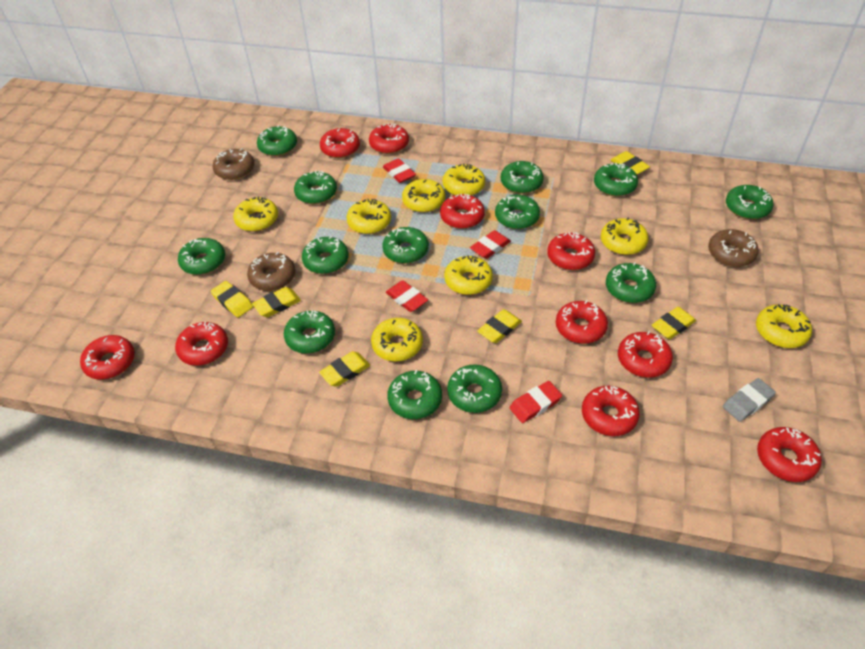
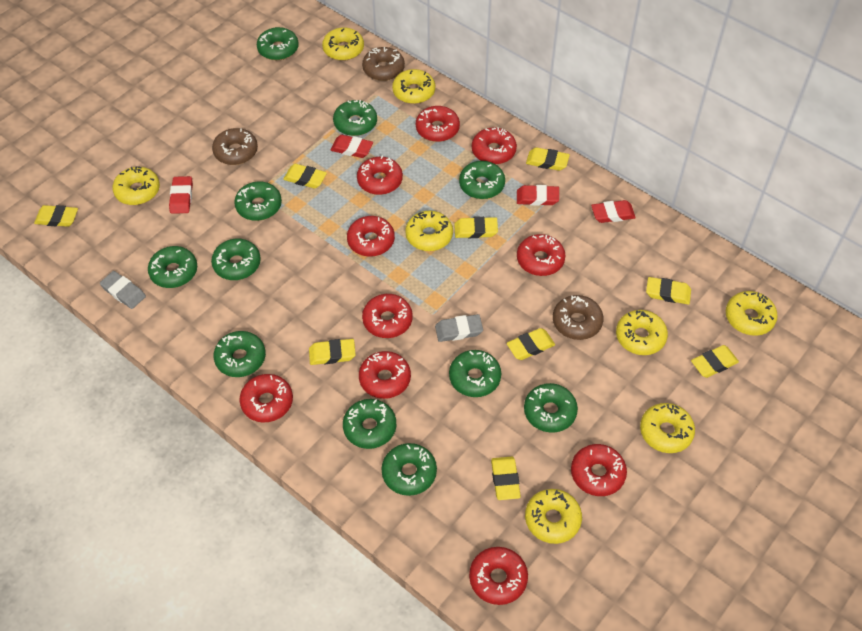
green donut: 13 -> 11
grey eraser: 1 -> 2
yellow eraser: 6 -> 9

